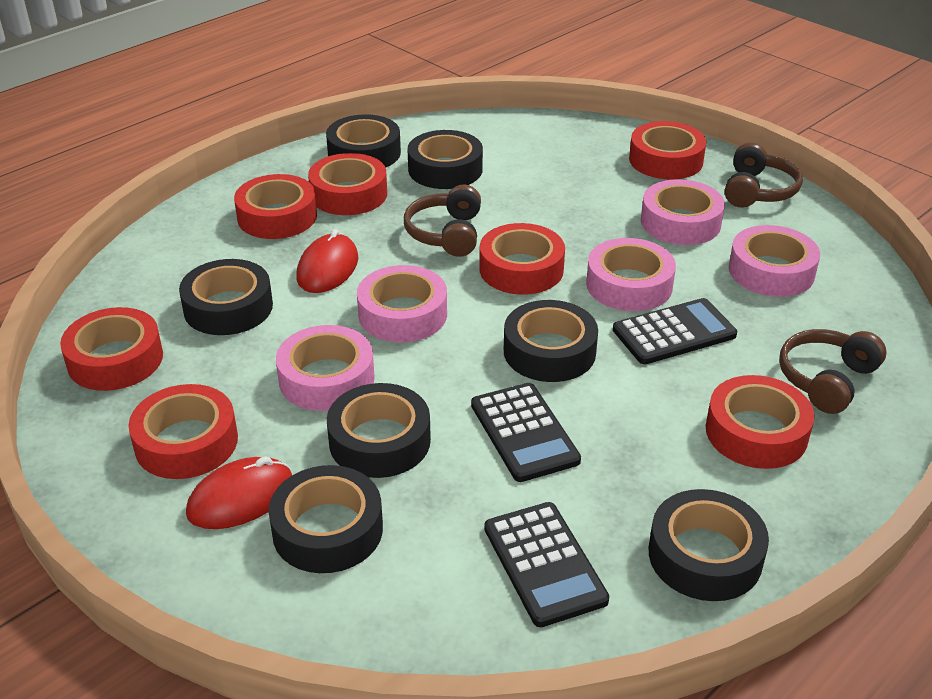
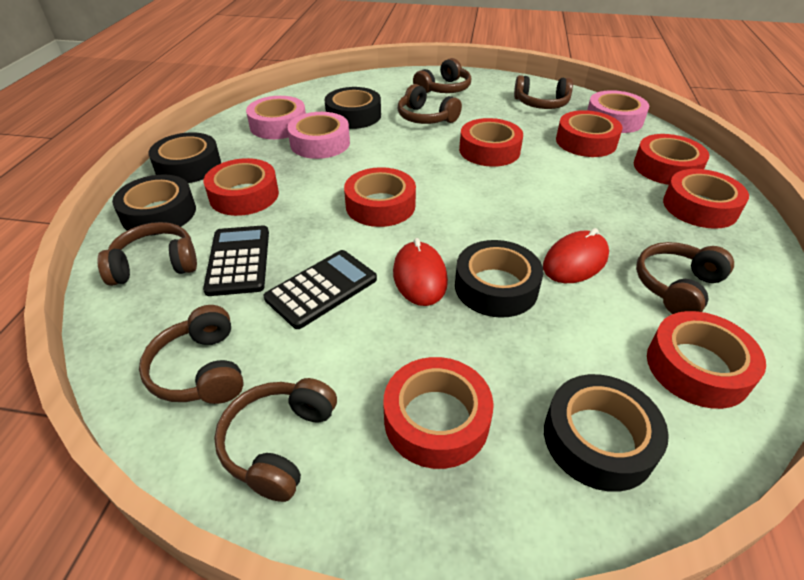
black calculator: 3 -> 2
black tape: 7 -> 5
brown headphones: 3 -> 7
pink tape: 5 -> 3
red tape: 7 -> 8

